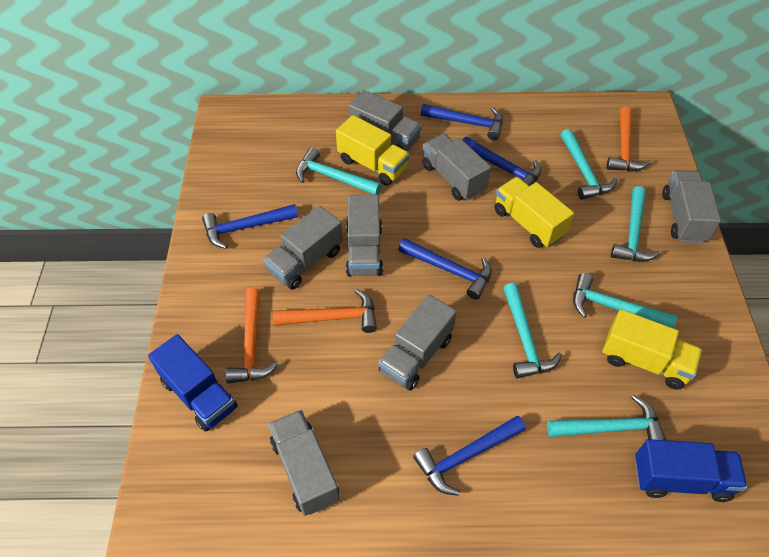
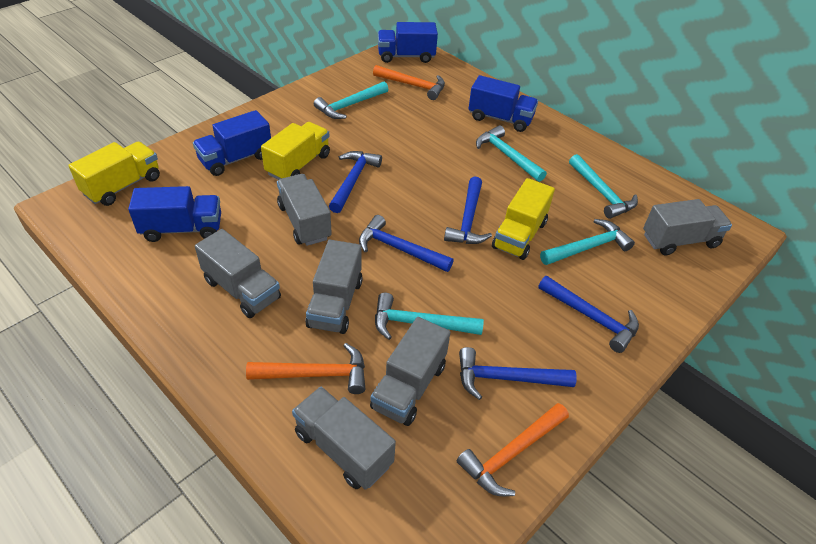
blue truck: 2 -> 4
grey truck: 7 -> 6
turquoise hammer: 6 -> 5

